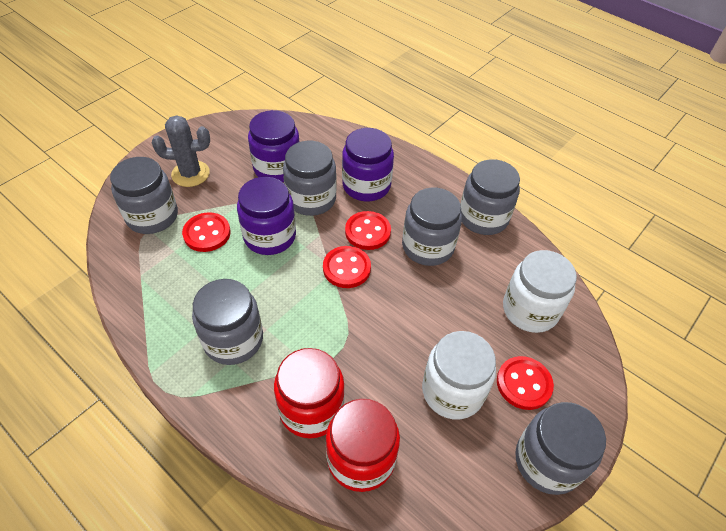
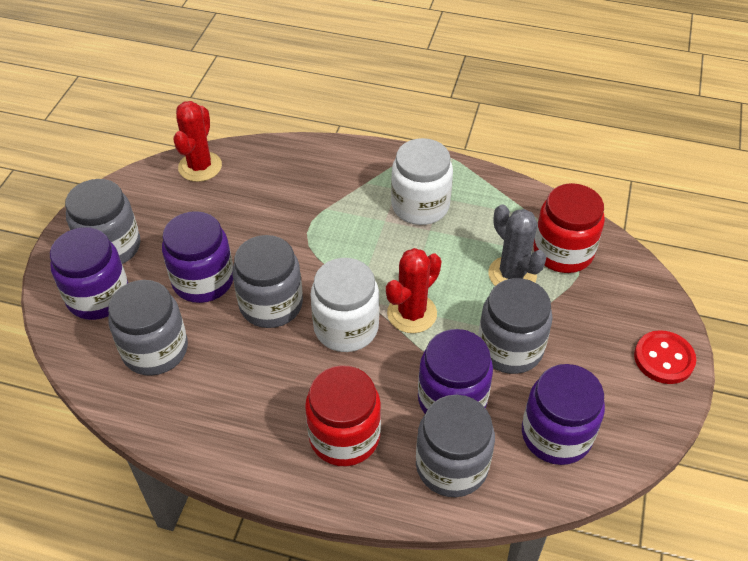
grey jar: 6 -> 5
purple jar: 3 -> 4
red button: 4 -> 1
red cactus: 0 -> 2

